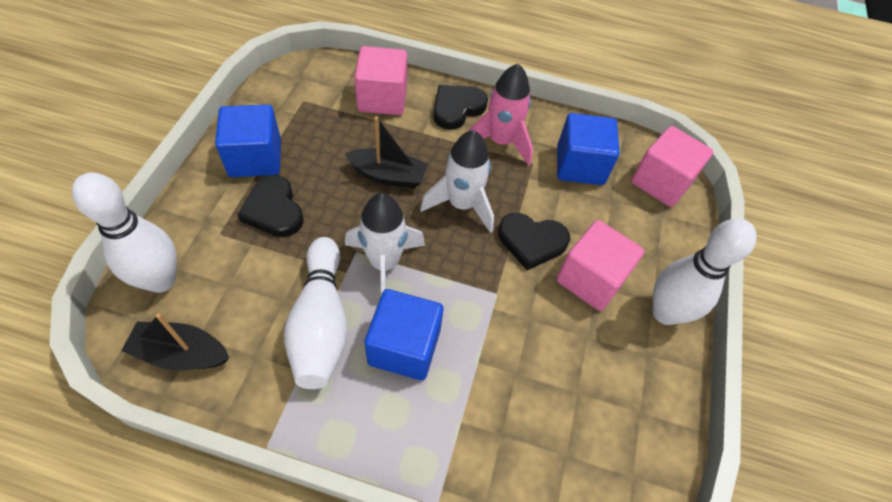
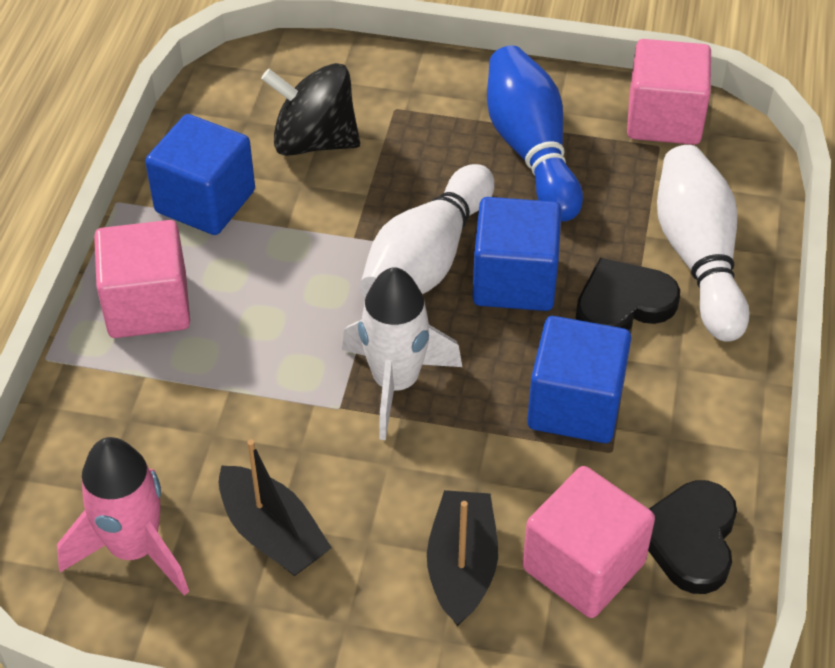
black heart: 3 -> 2
black spinning top: 0 -> 1
blue bowling pin: 0 -> 1
white bowling pin: 3 -> 2
white rocket: 2 -> 1

